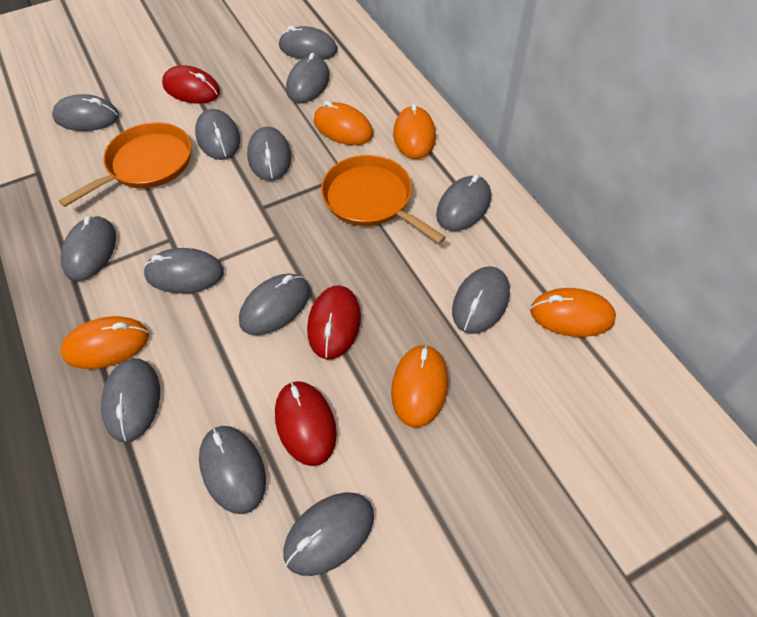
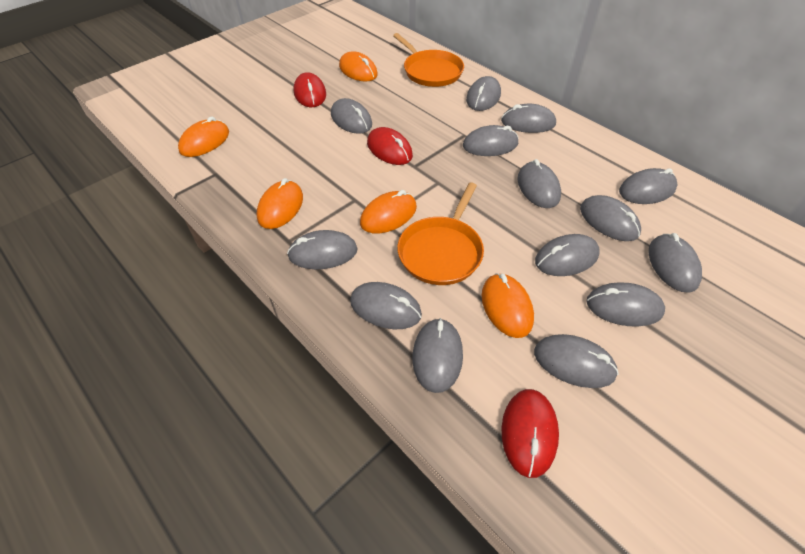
grey mouse: 13 -> 14

